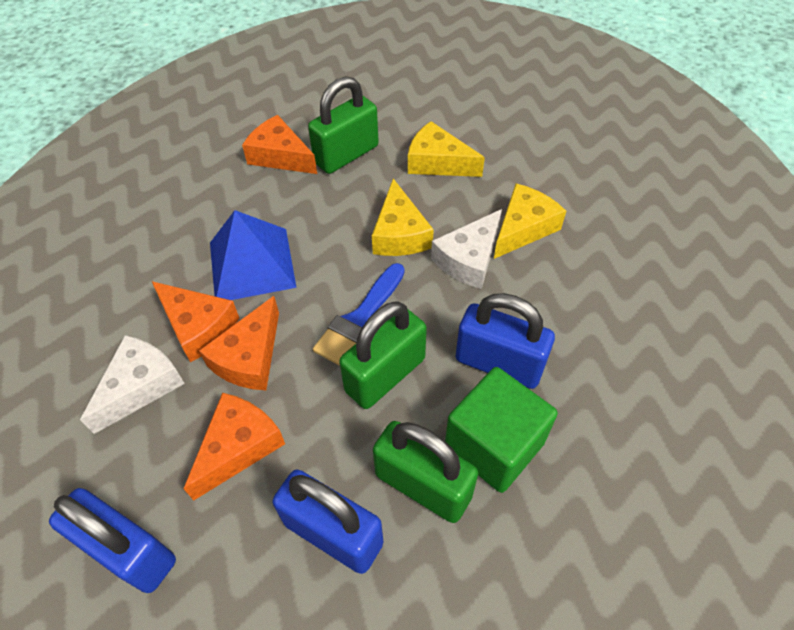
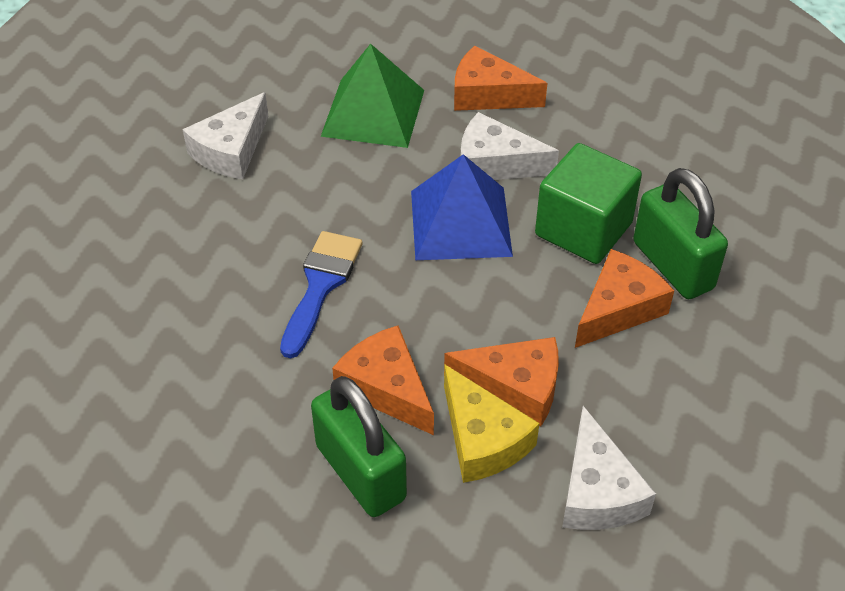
blue padlock: 3 -> 0
green padlock: 3 -> 2
green pyramid: 0 -> 1
white cheese: 2 -> 3
yellow cheese: 3 -> 1

